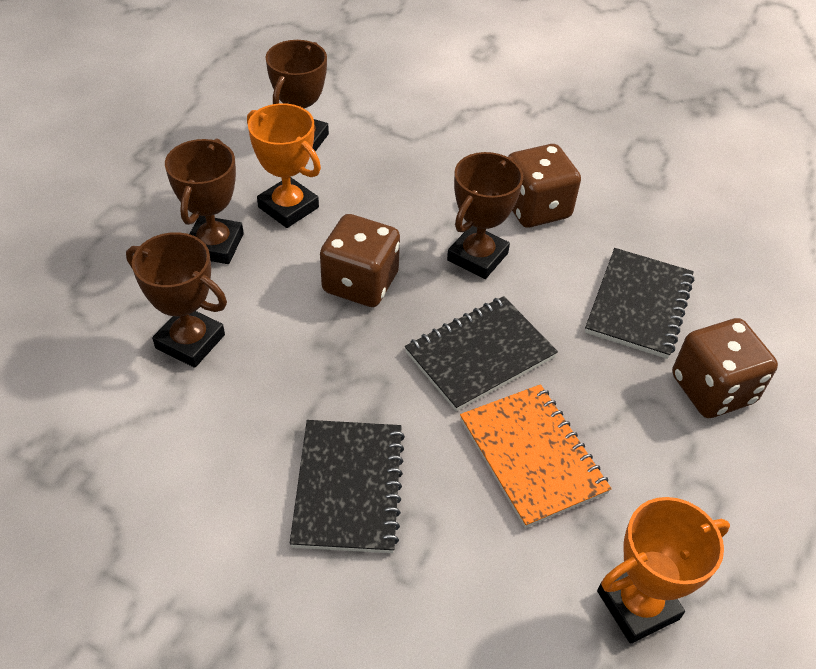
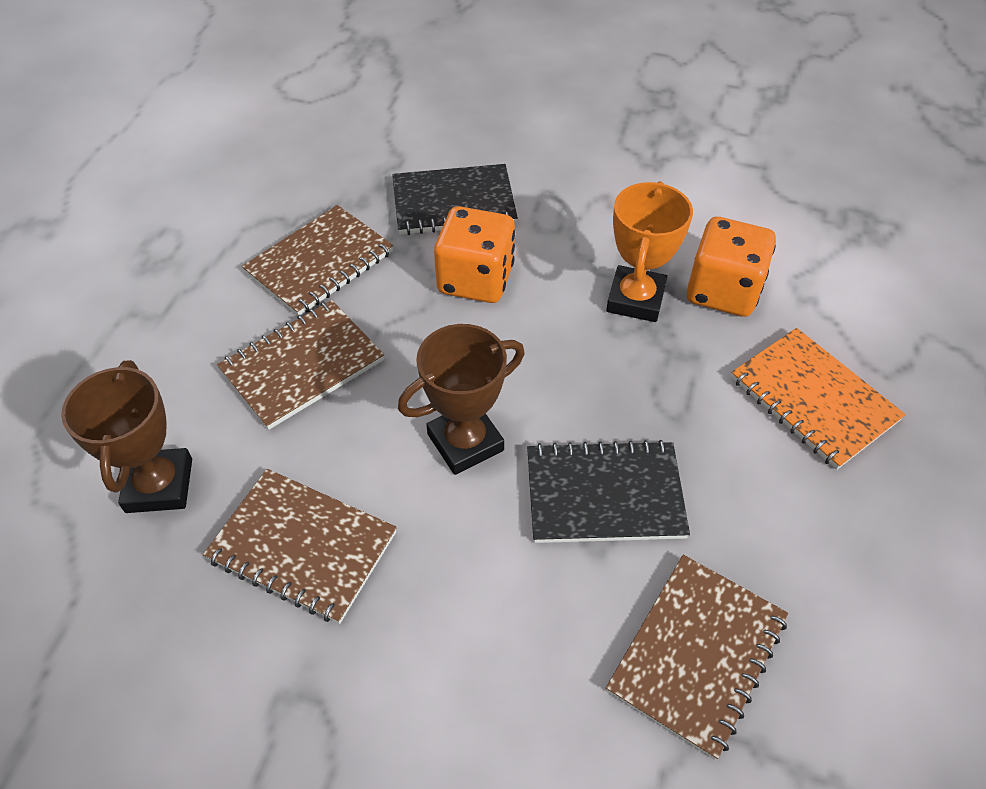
black notebook: 3 -> 2
brown dice: 3 -> 0
brown notebook: 0 -> 4
brown trophy: 4 -> 2
orange dice: 0 -> 2
orange trophy: 2 -> 1

